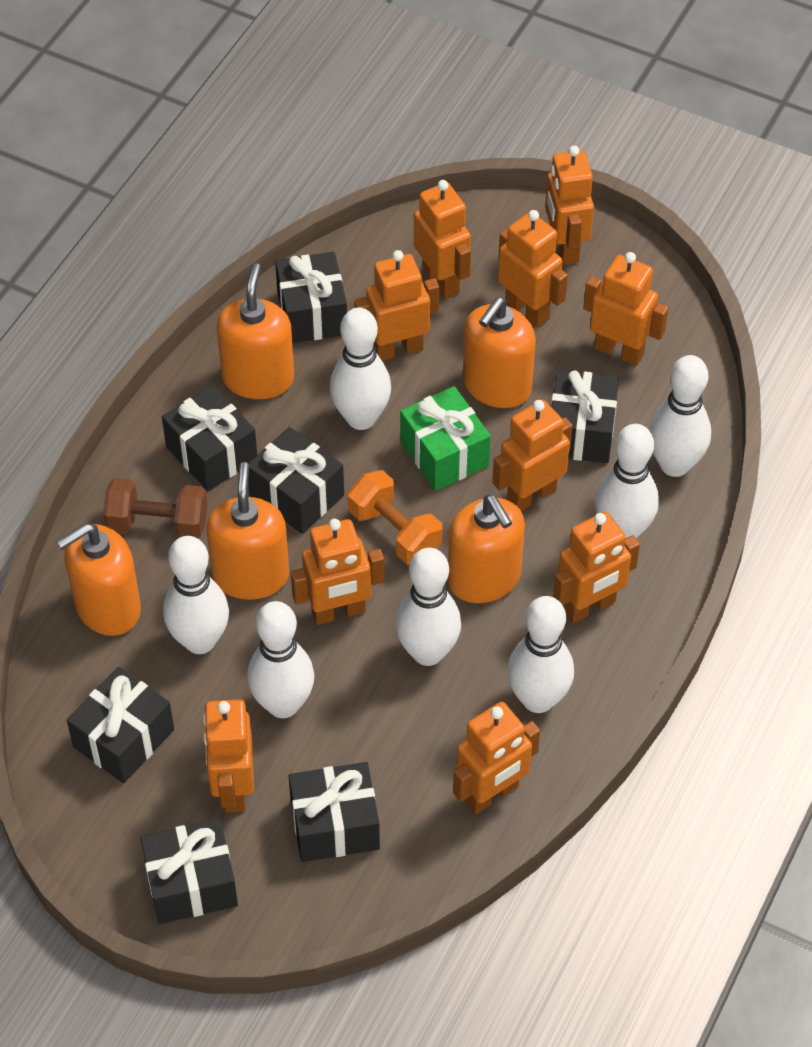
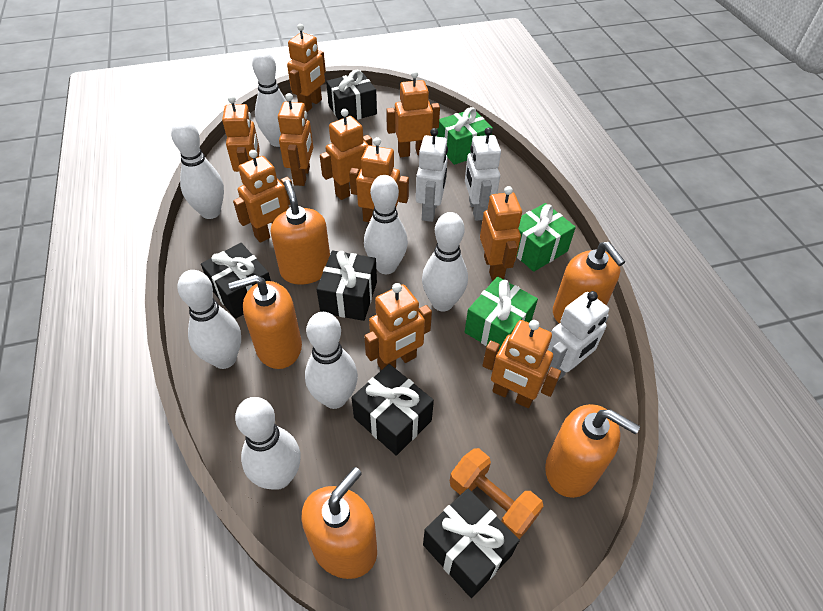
black gift: 7 -> 5
brown dumbbell: 1 -> 0
green gift: 1 -> 3
white robot: 0 -> 3

